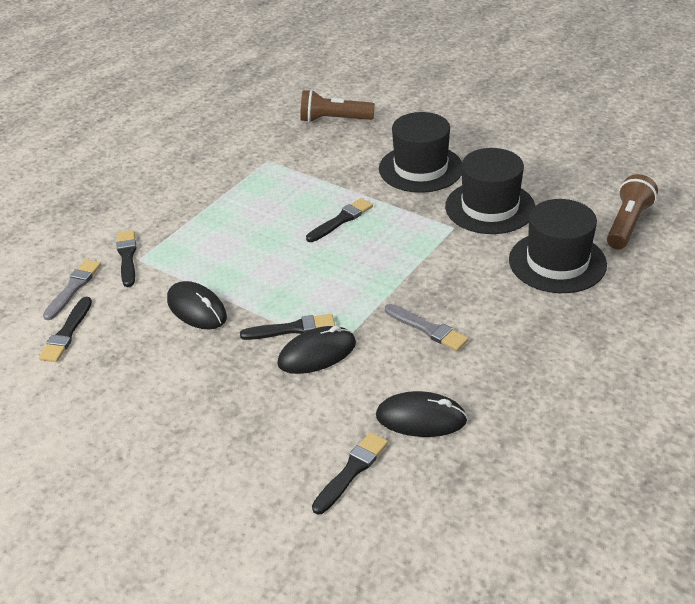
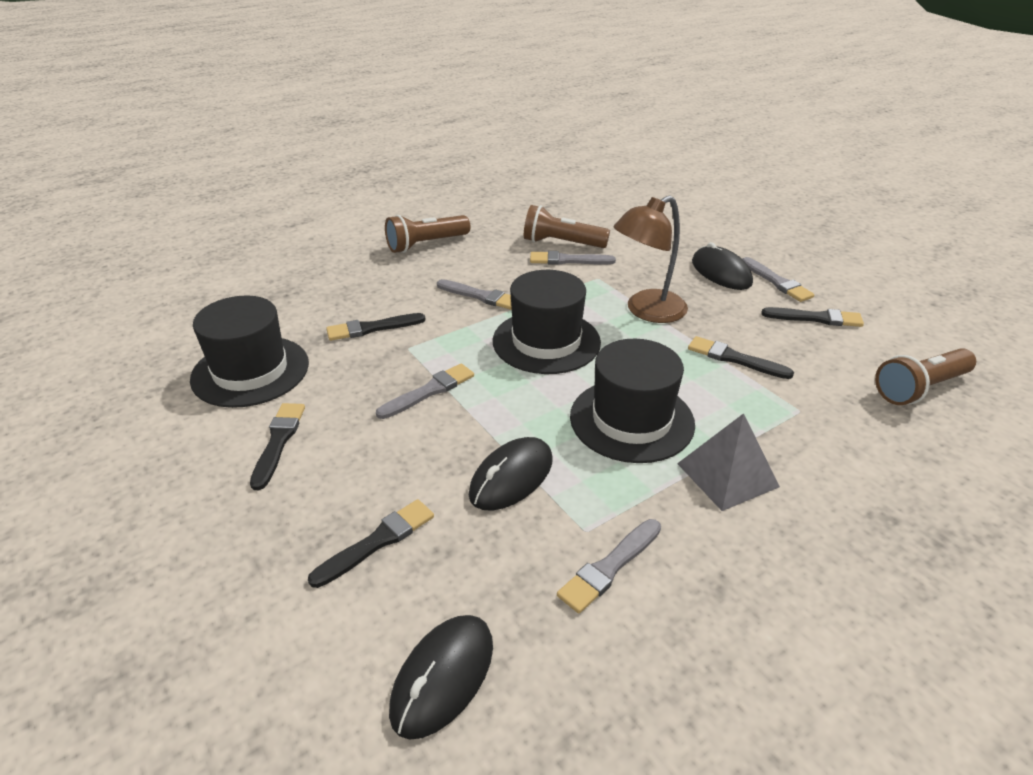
brown flashlight: 2 -> 3
brown lamp: 0 -> 1
grey brush: 2 -> 5
grey pyramid: 0 -> 1

